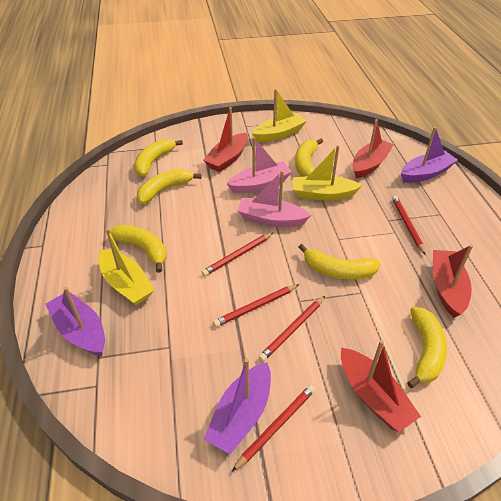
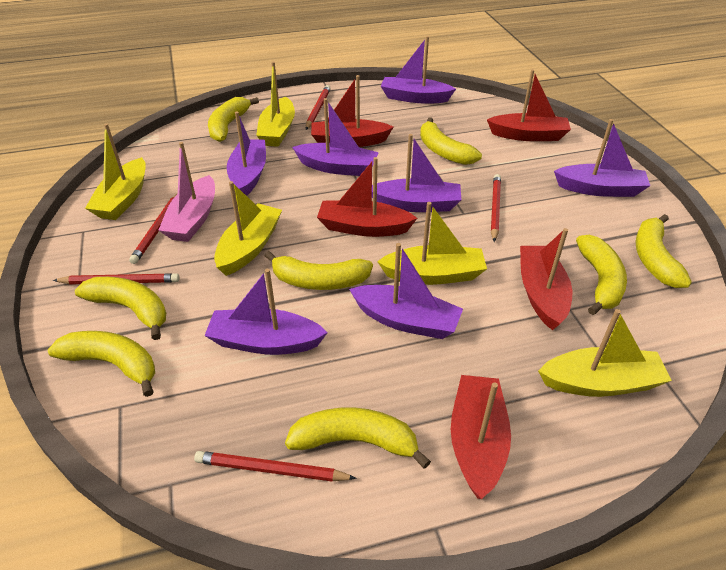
pink boat: 2 -> 1
purple boat: 3 -> 7
red boat: 4 -> 5
yellow banana: 6 -> 8
yellow boat: 3 -> 5

